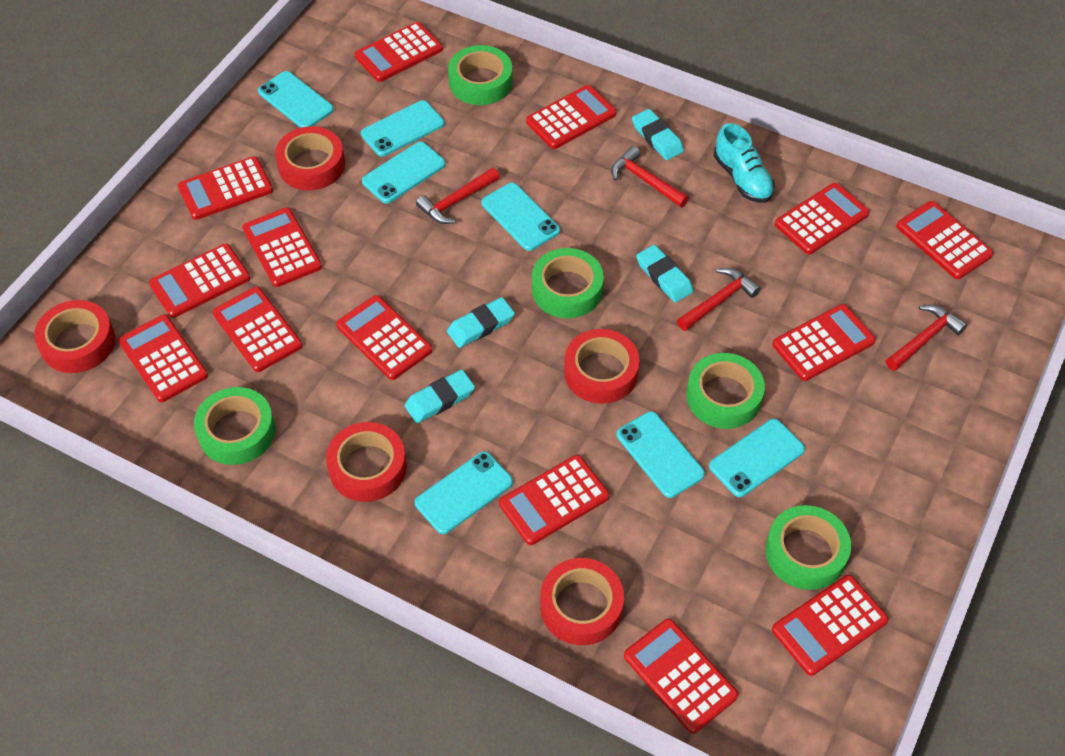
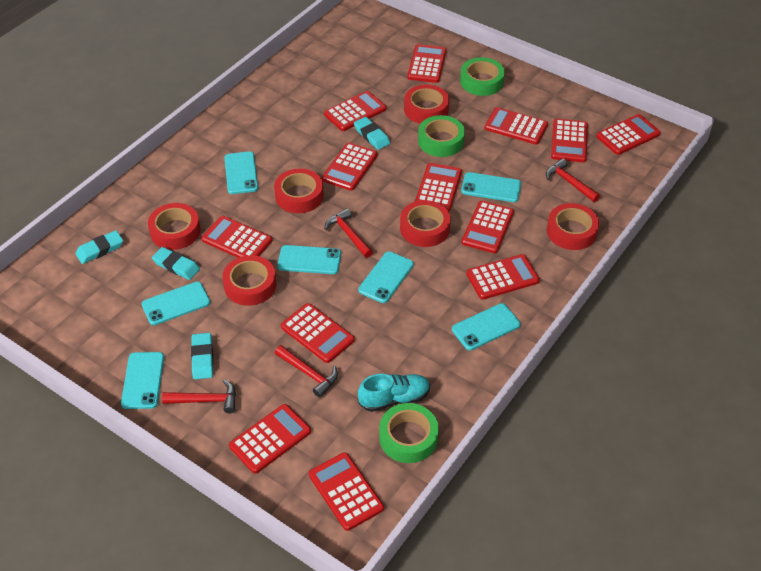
green tape: 5 -> 3
red calculator: 14 -> 13
red tape: 5 -> 6

